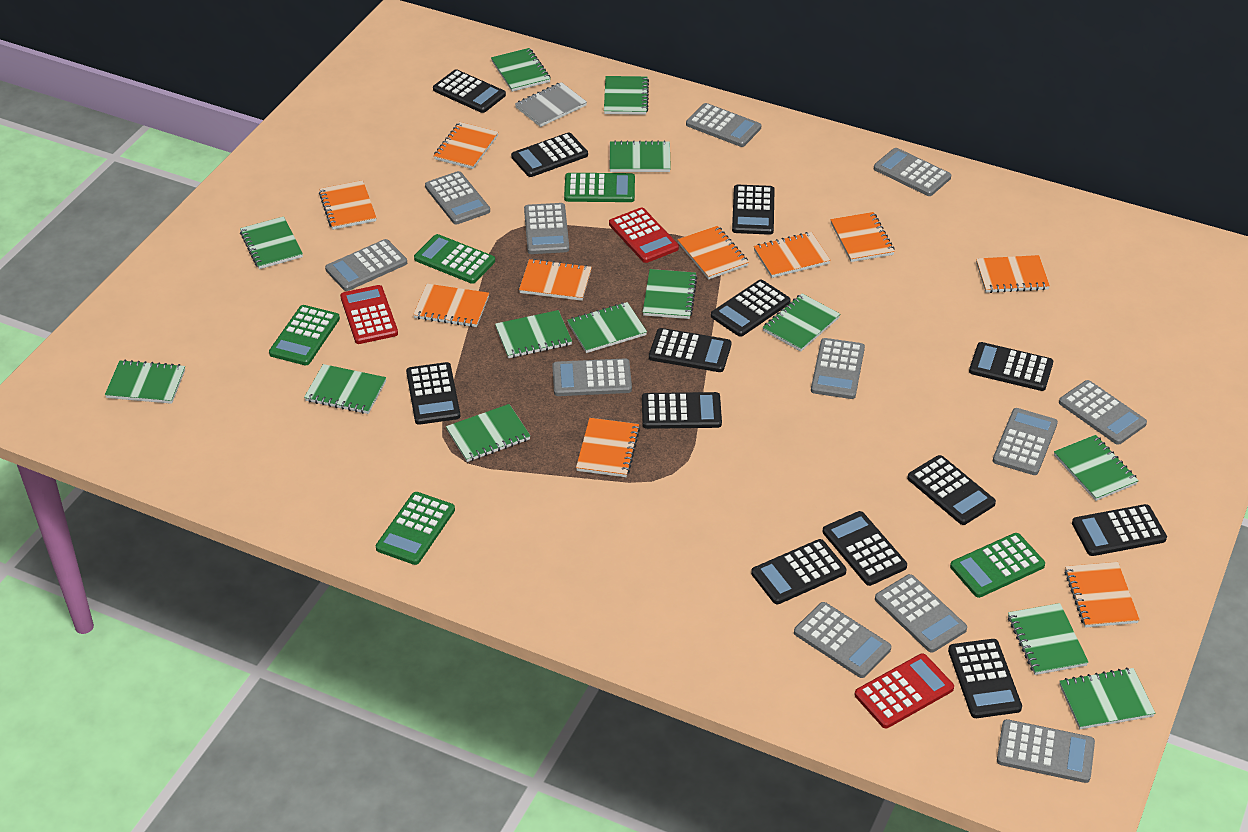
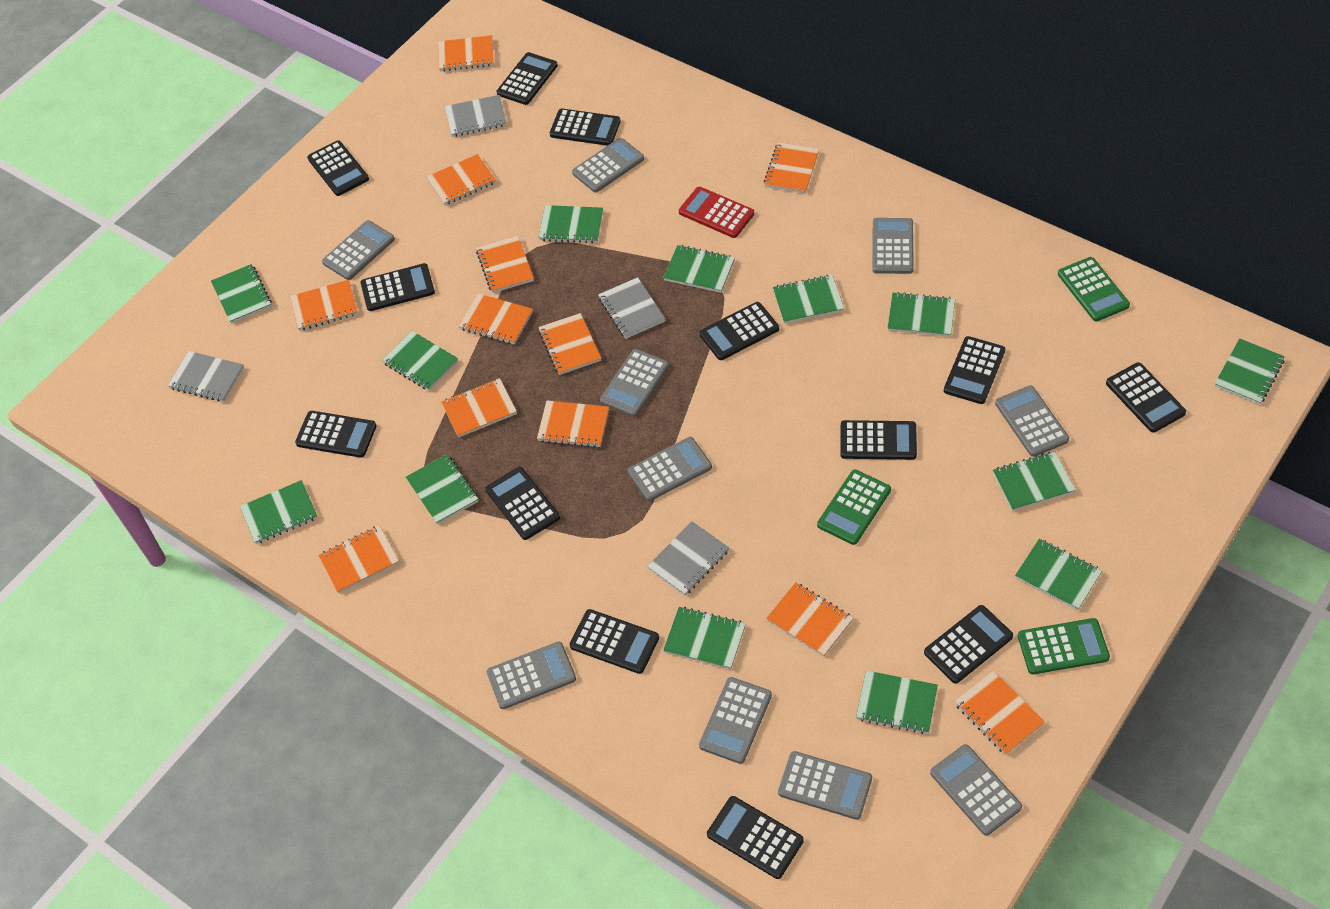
green calculator: 5 -> 3
green notebook: 14 -> 13
grey calculator: 12 -> 10
grey notebook: 1 -> 4
orange notebook: 10 -> 12
red calculator: 3 -> 1

